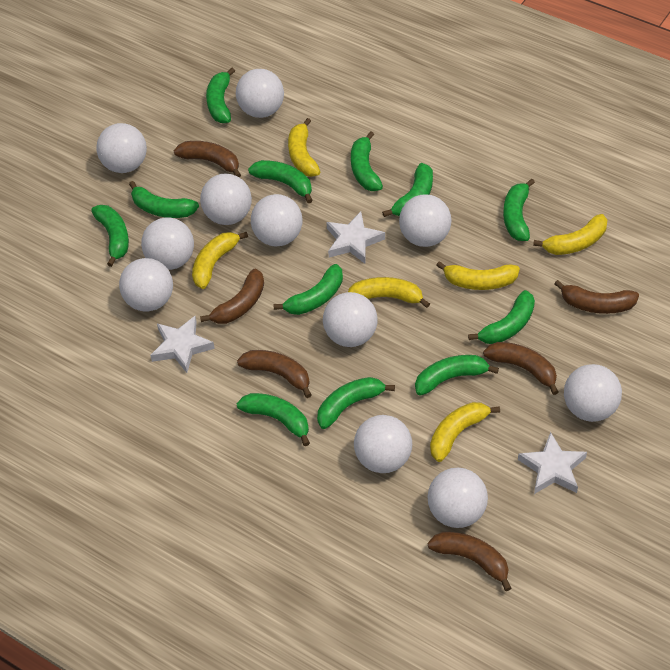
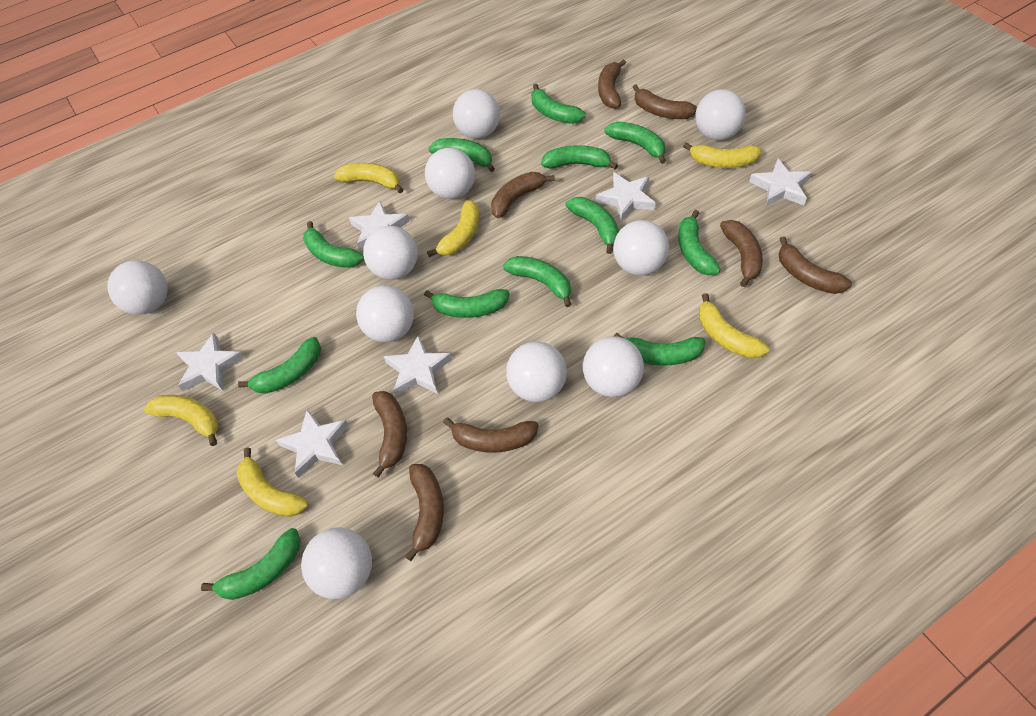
brown banana: 6 -> 8
white ball: 11 -> 10
white star: 3 -> 6

